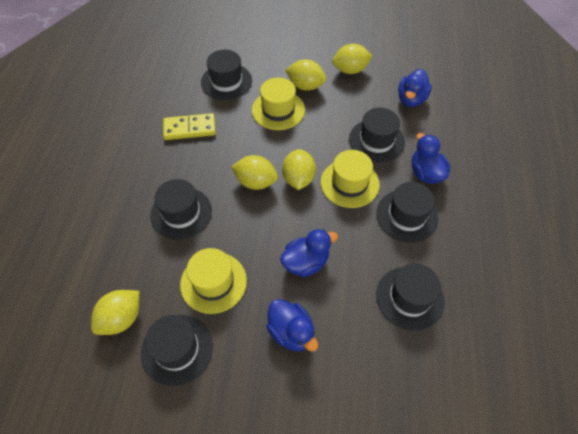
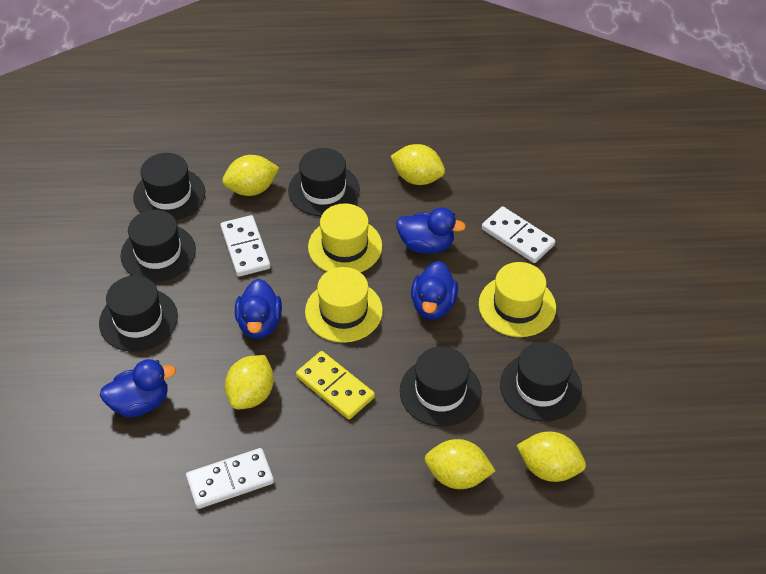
white domino: 0 -> 3

